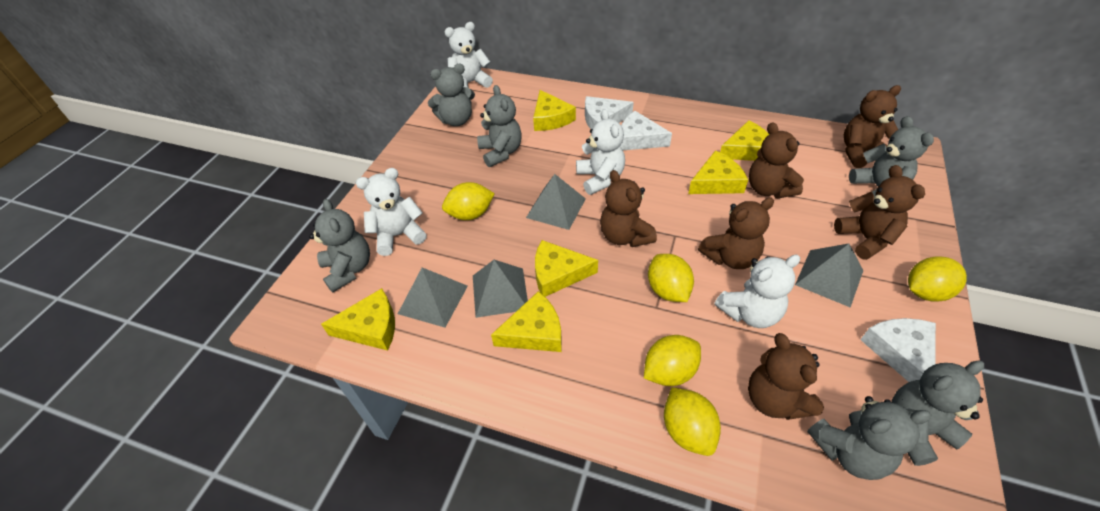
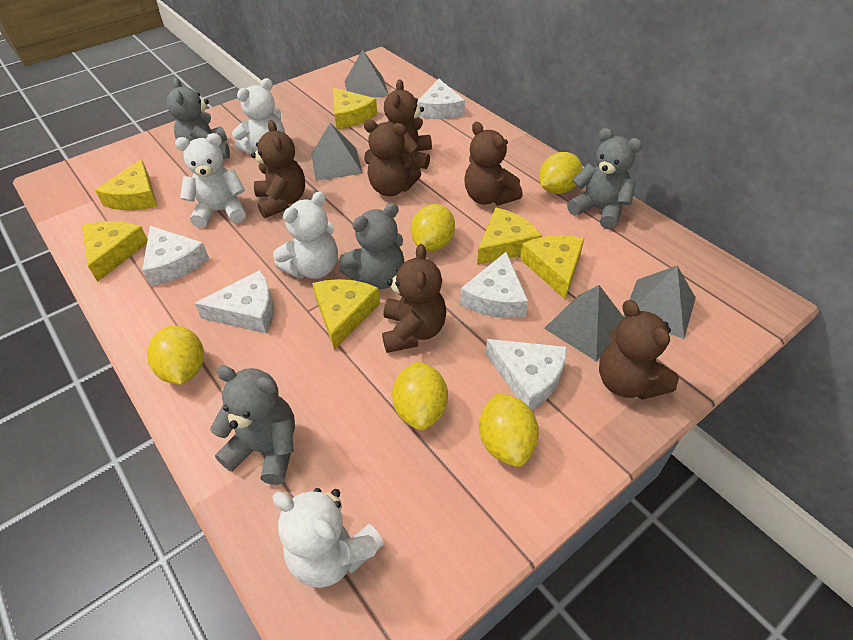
grey teddy bear: 6 -> 4
white cheese: 3 -> 5

